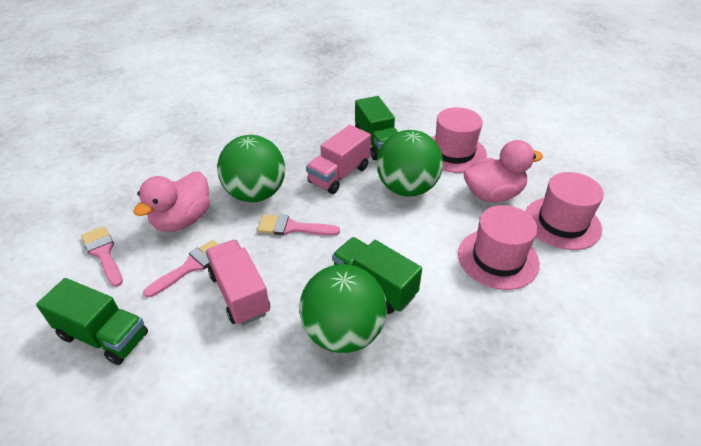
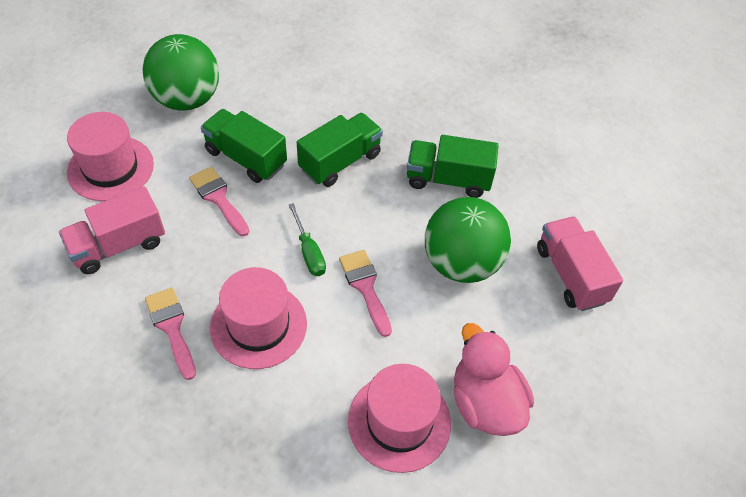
green ball: 3 -> 2
green screwdriver: 0 -> 1
pink duck: 2 -> 1

